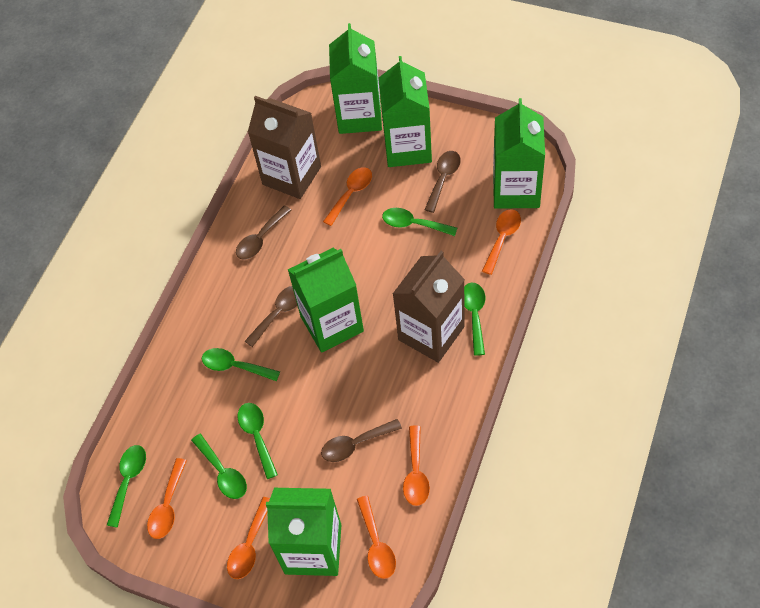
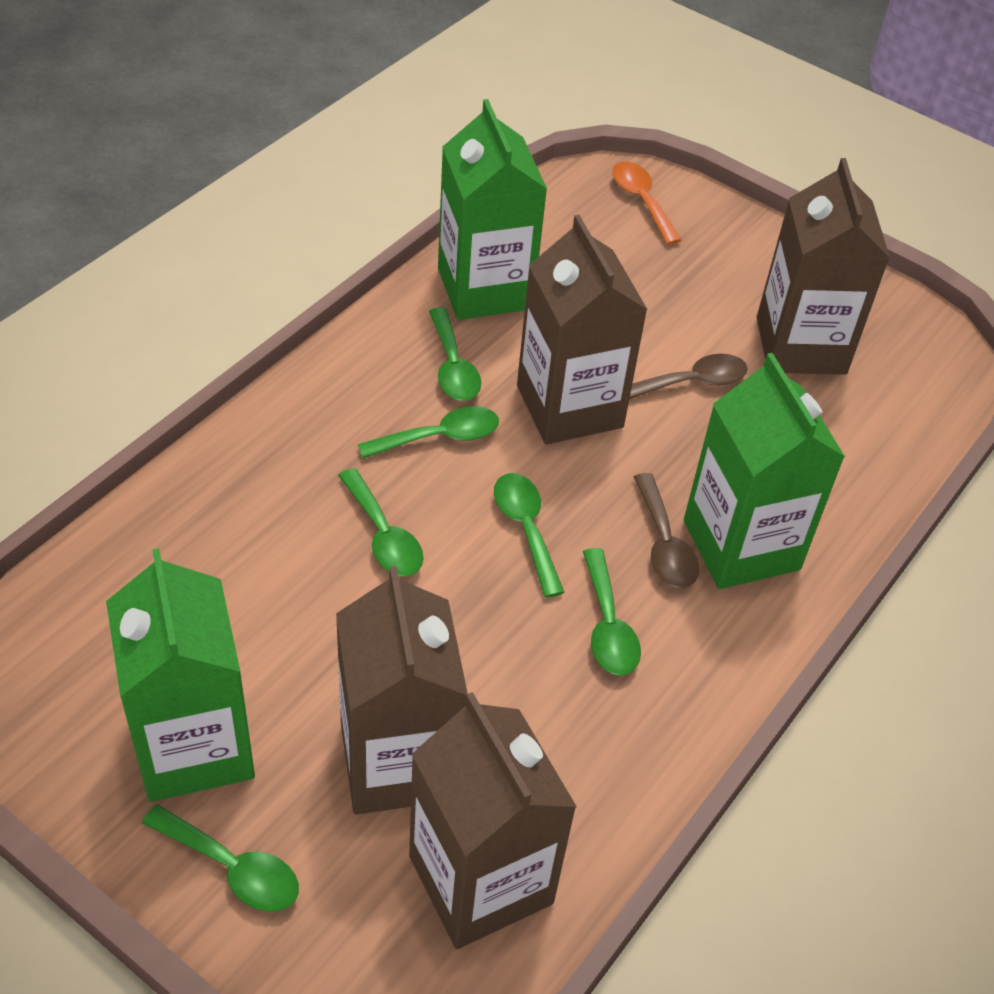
brown carton: 2 -> 4
brown spoon: 4 -> 2
green carton: 5 -> 3
orange spoon: 6 -> 1

